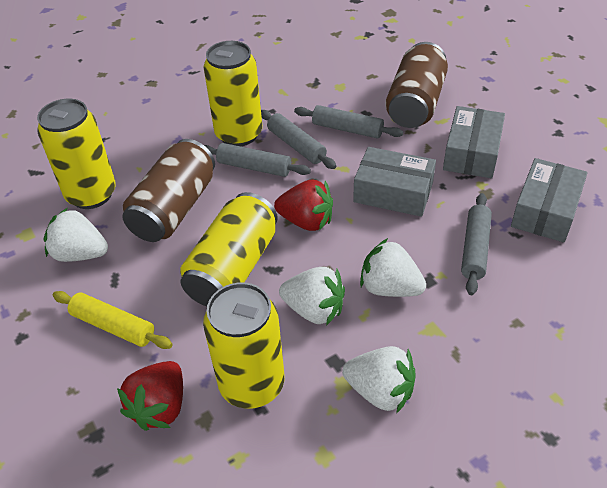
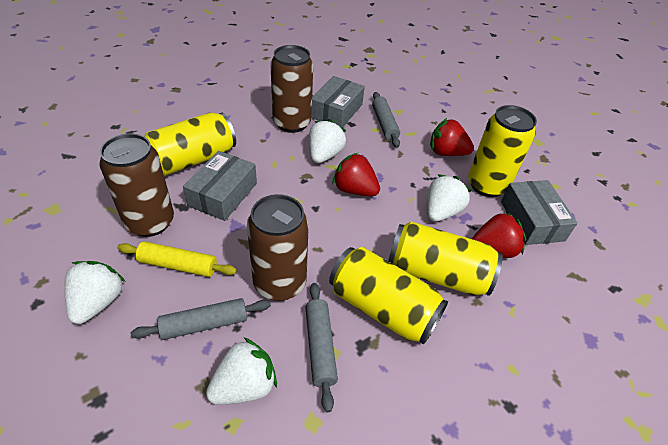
brown can: 2 -> 3
grey rolling pin: 4 -> 3
red strawberry: 2 -> 3

